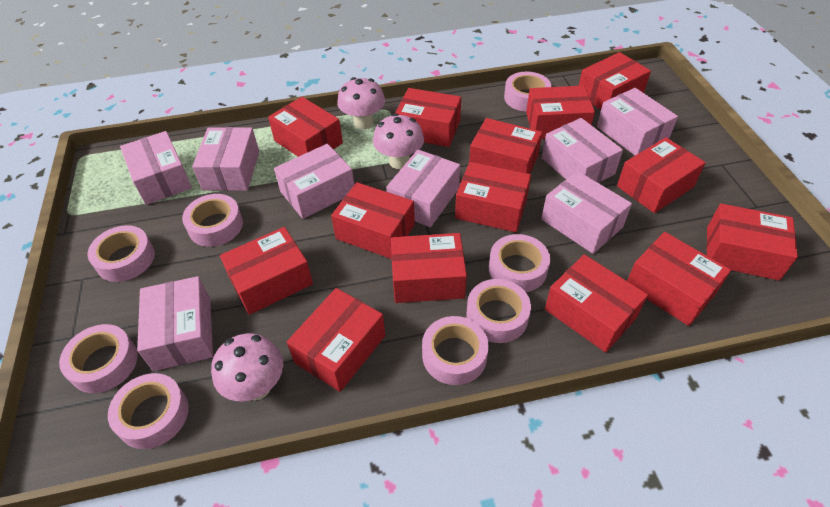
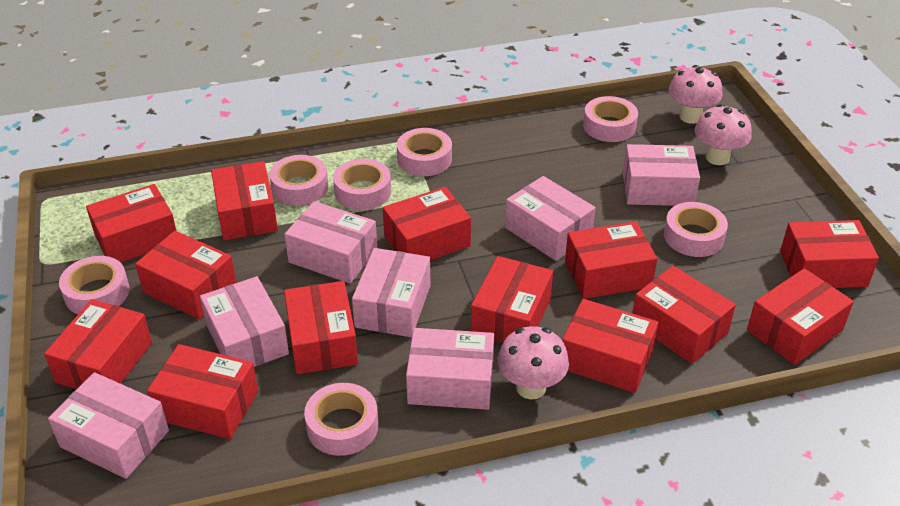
pink box: 8 -> 7
pink tape: 8 -> 7
red box: 14 -> 13

